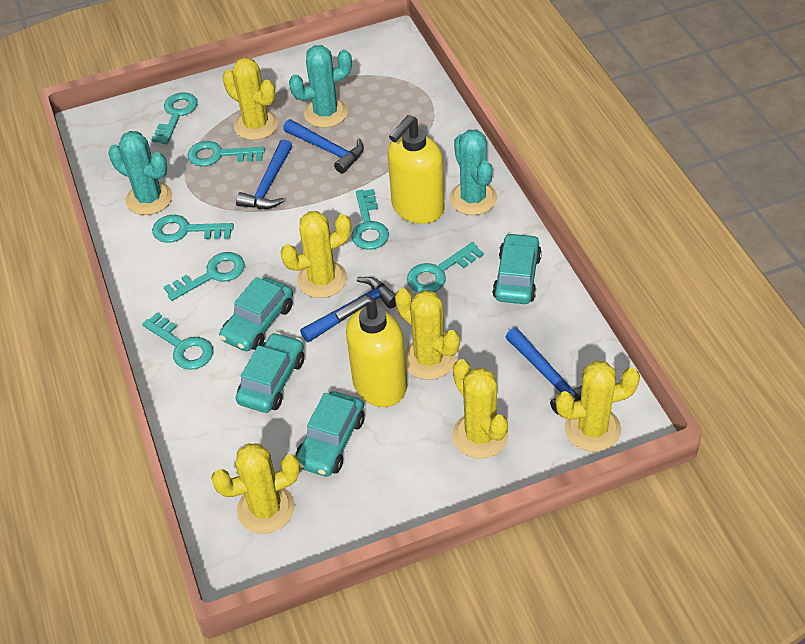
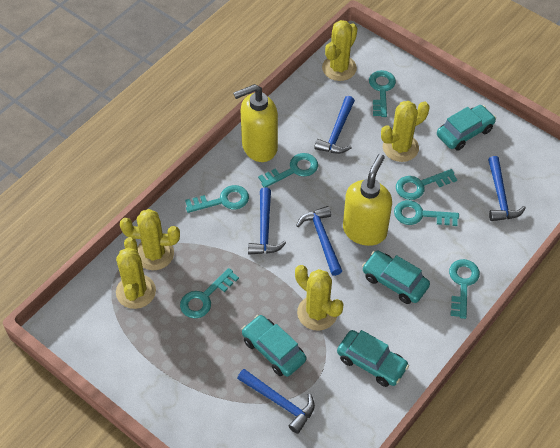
blue hammer: 4 -> 5
turquoise cactus: 3 -> 0
yellow cactus: 6 -> 5

